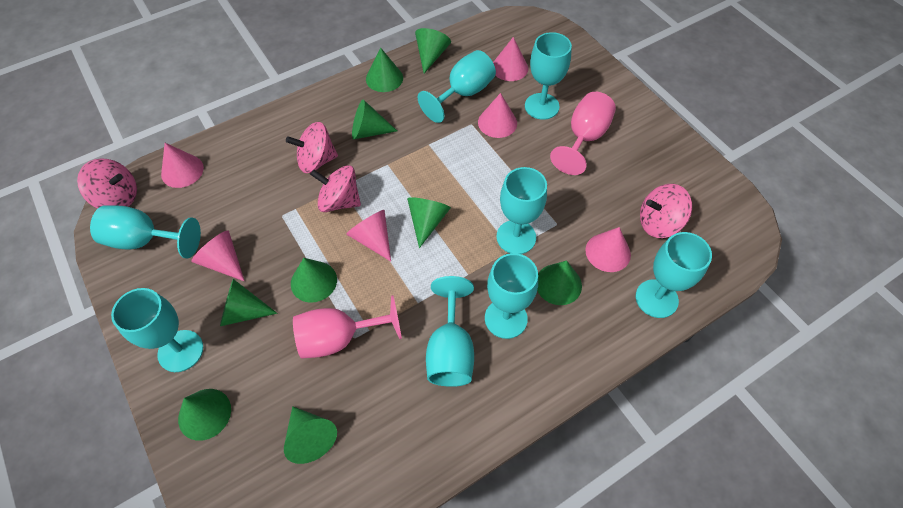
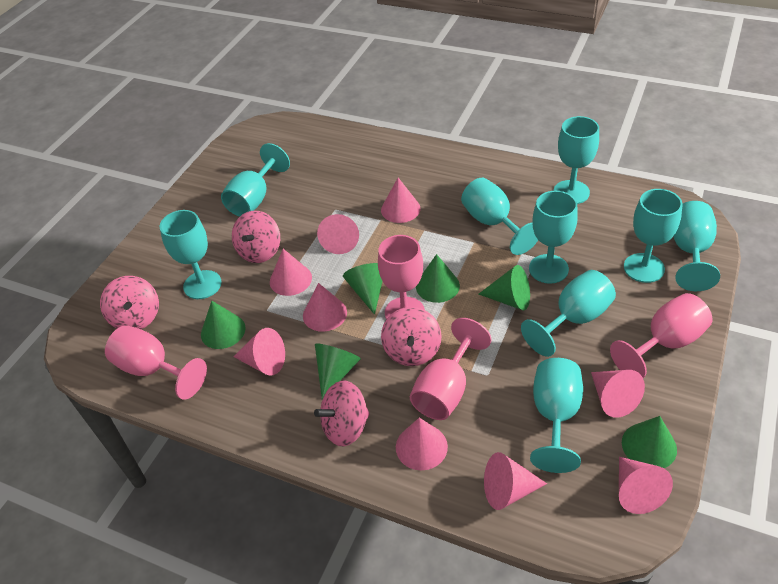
green cone: 9 -> 6
pink cone: 6 -> 9
pink goblet: 2 -> 4
turquoise goblet: 8 -> 9

